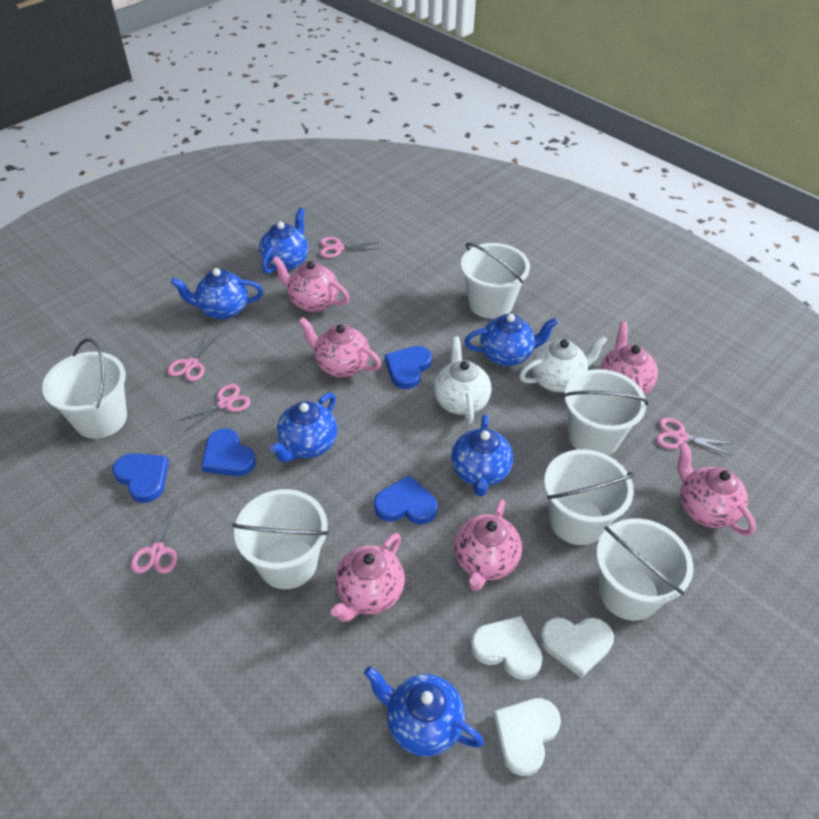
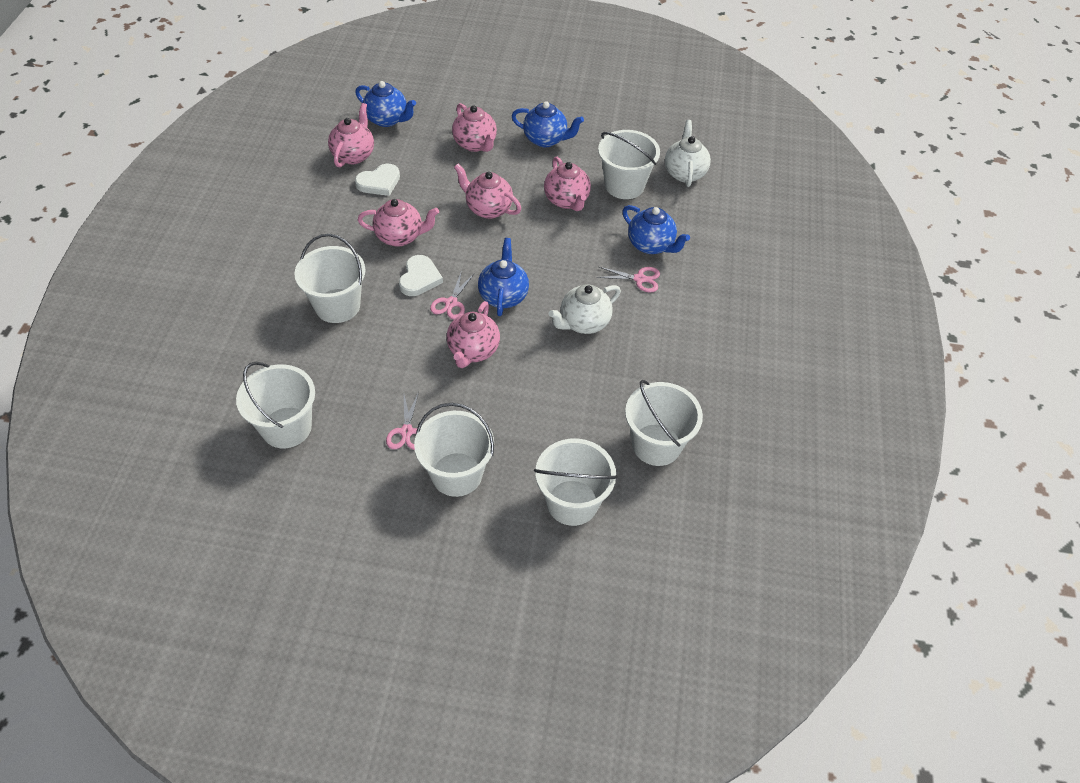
blue heart: 4 -> 0
blue teapot: 6 -> 4
pink scissors: 5 -> 3
white heart: 3 -> 2

